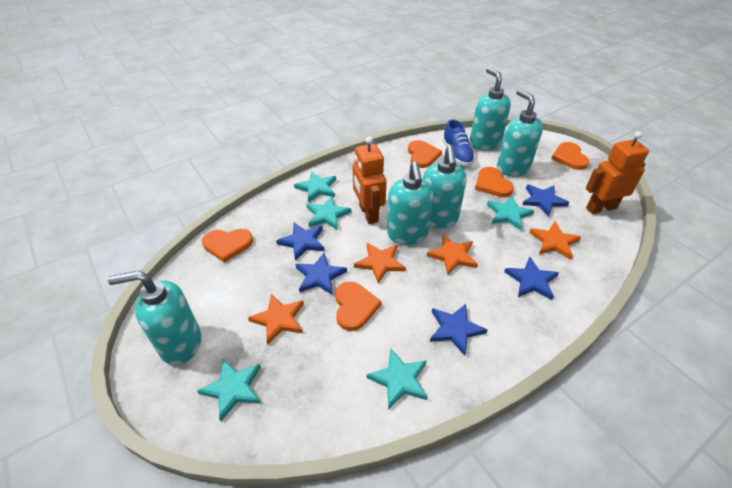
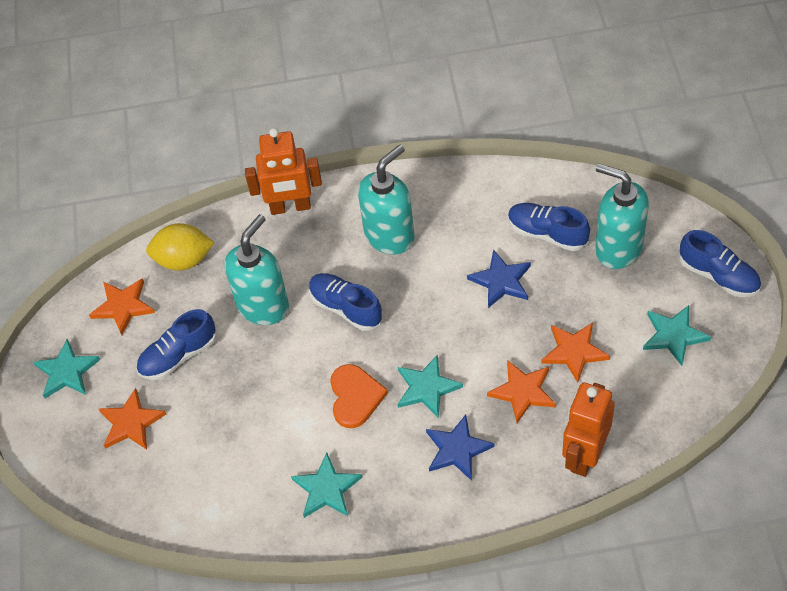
blue shoe: 1 -> 4
blue star: 5 -> 2
orange heart: 5 -> 1
turquoise soap dispenser: 5 -> 3
turquoise star: 5 -> 4
yellow lemon: 0 -> 1

